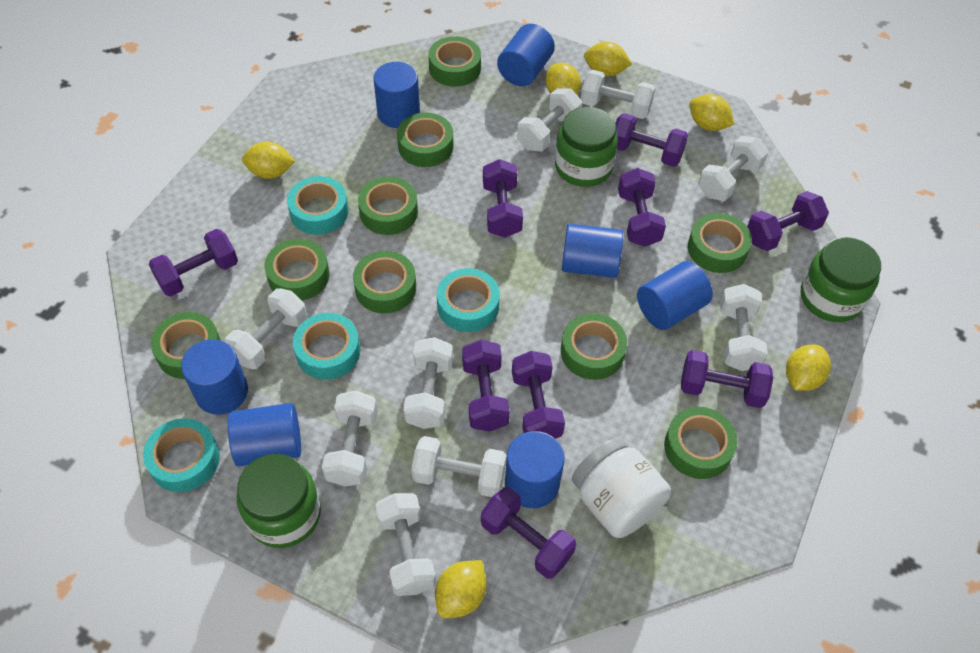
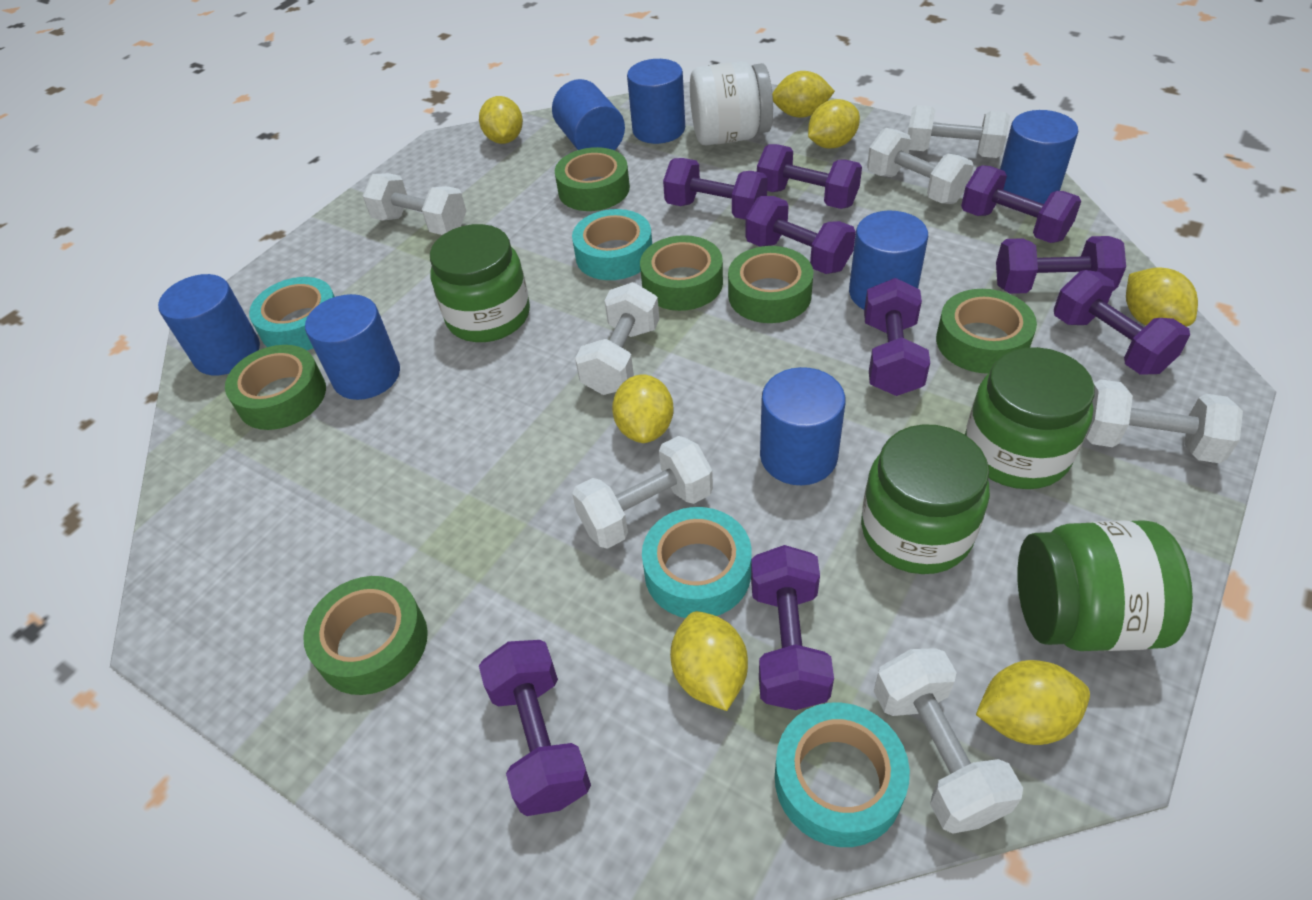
green jar: 3 -> 4
green tape: 9 -> 6
white dumbbell: 9 -> 7
yellow lemon: 6 -> 7

